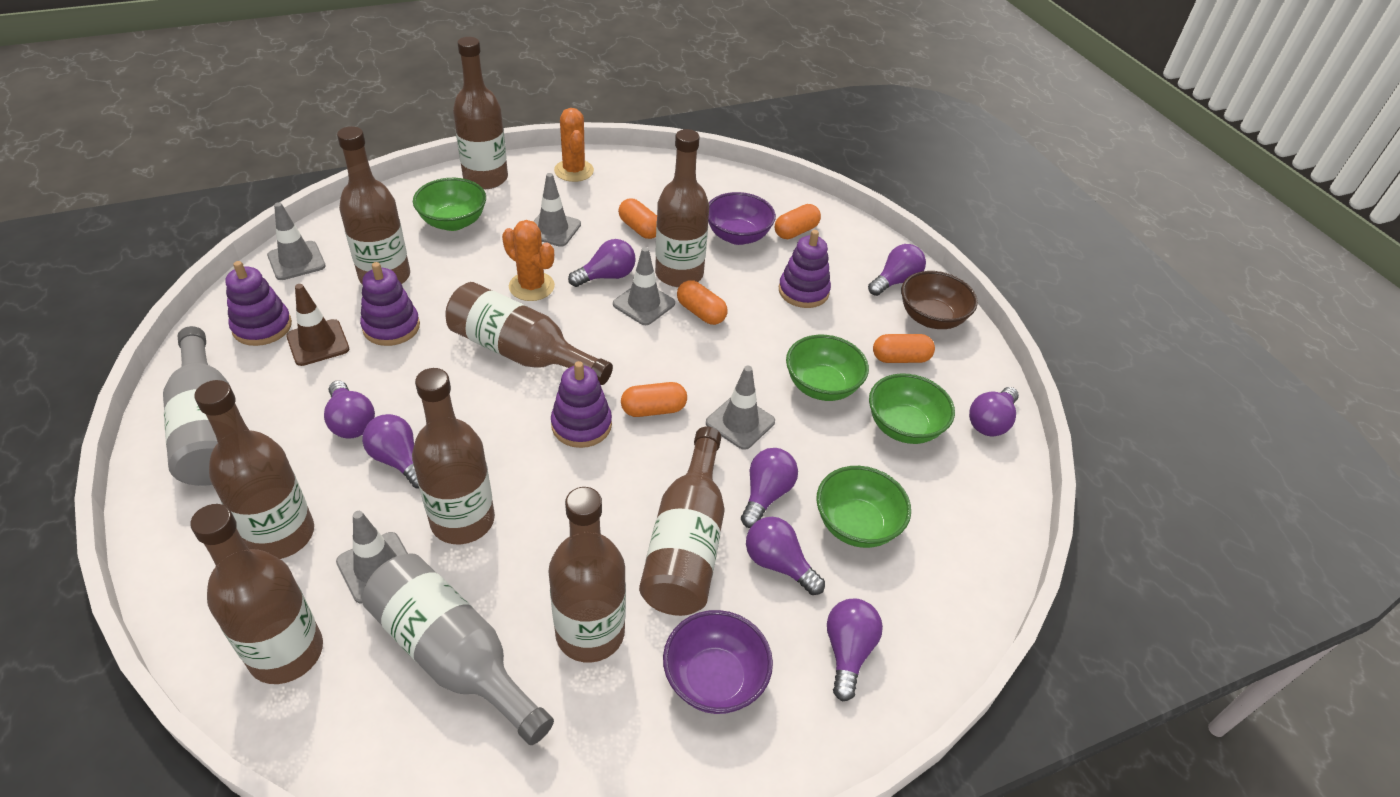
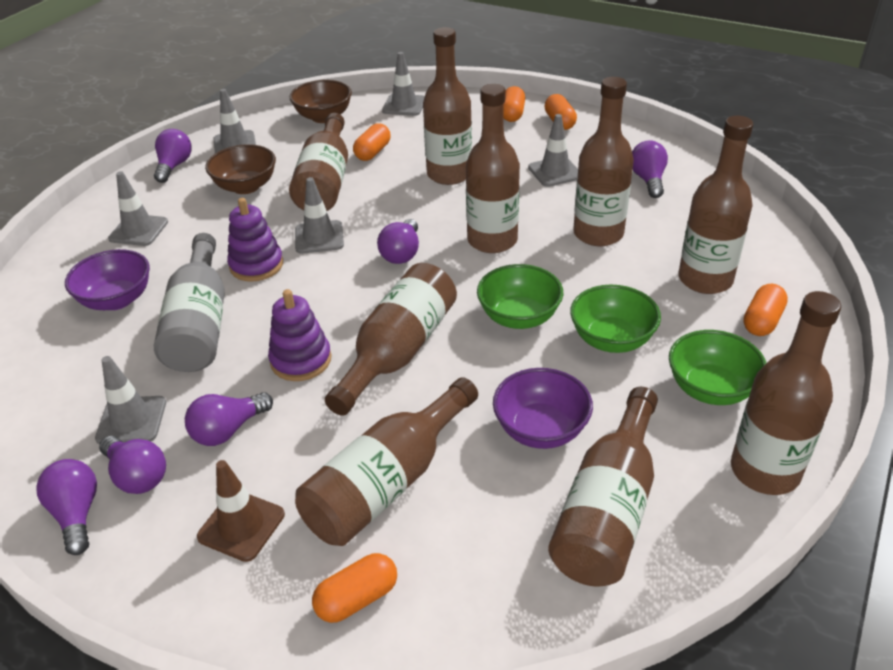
brown bowl: 1 -> 2
green bowl: 4 -> 3
grey bottle: 2 -> 1
grey traffic cone: 5 -> 6
orange cactus: 2 -> 0
purple light bulb: 8 -> 6
purple stacking toy: 4 -> 2

